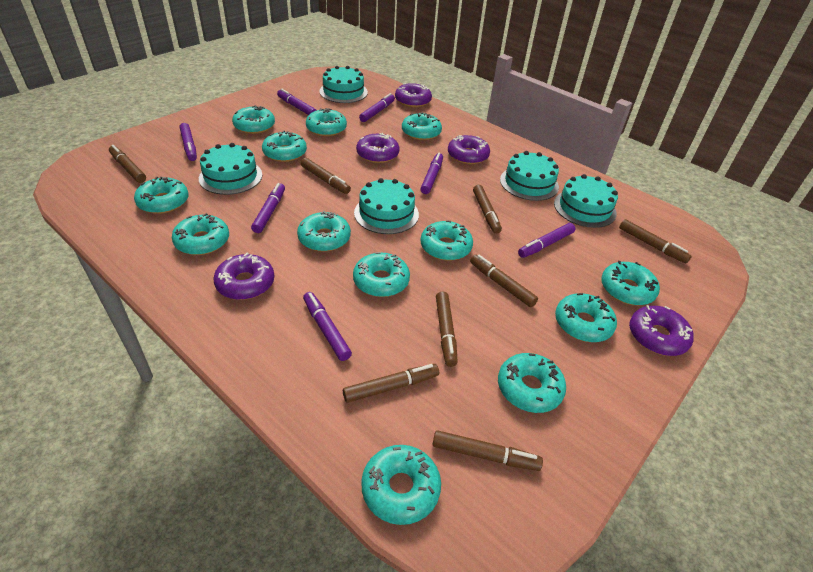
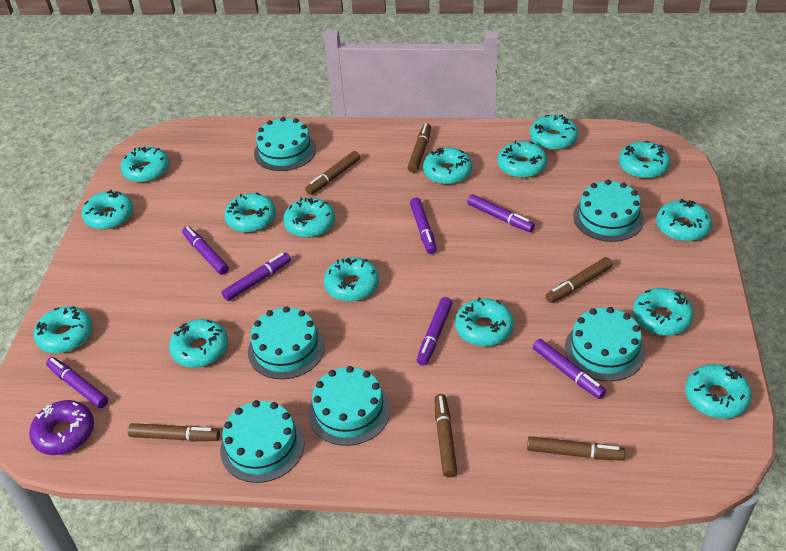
brown marker: 8 -> 6
purple donut: 5 -> 1
turquoise cake: 5 -> 6
turquoise donut: 13 -> 15

